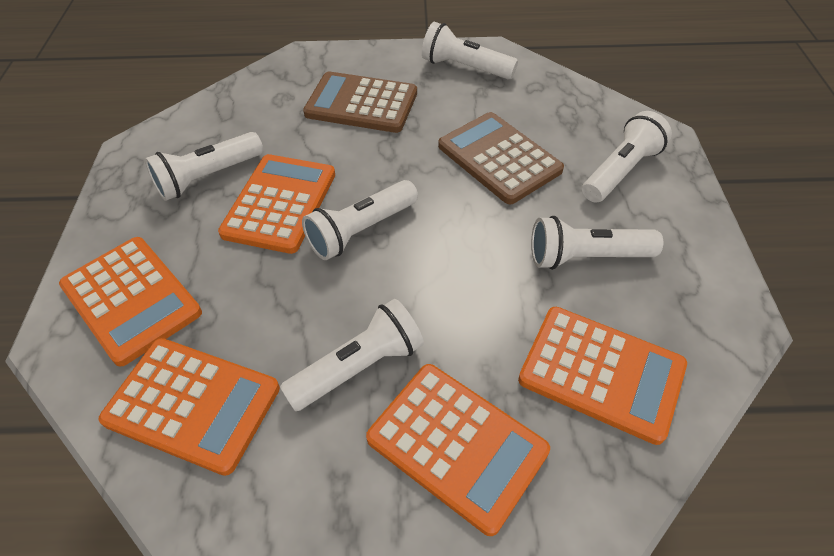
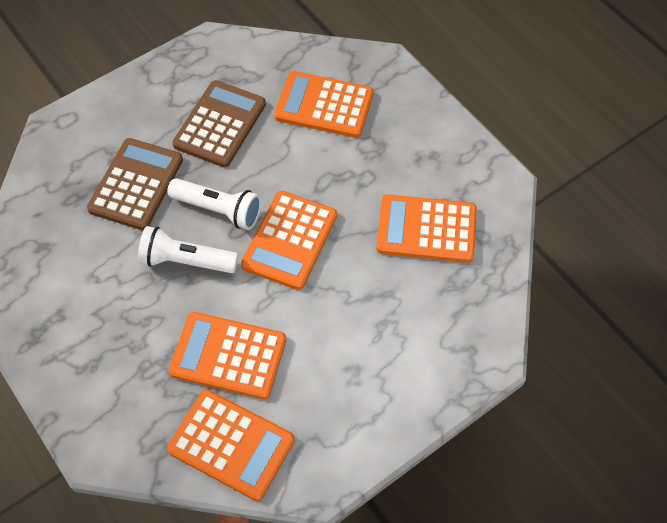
white flashlight: 6 -> 2

